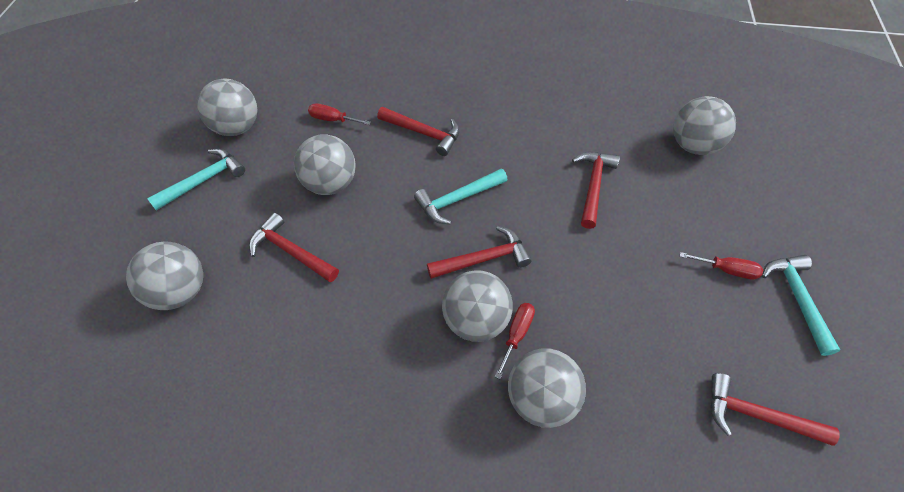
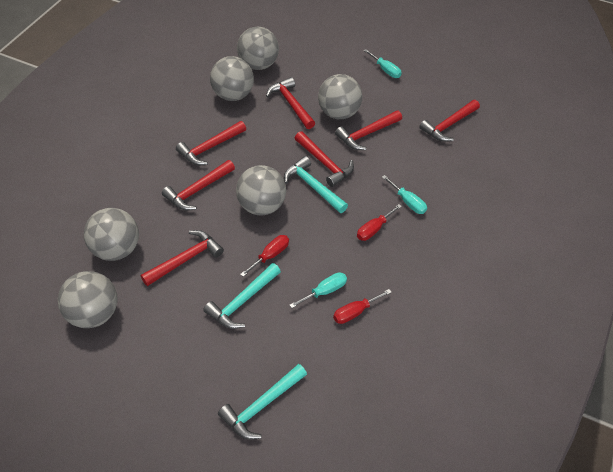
red hammer: 5 -> 7
turquoise screwdriver: 0 -> 3

